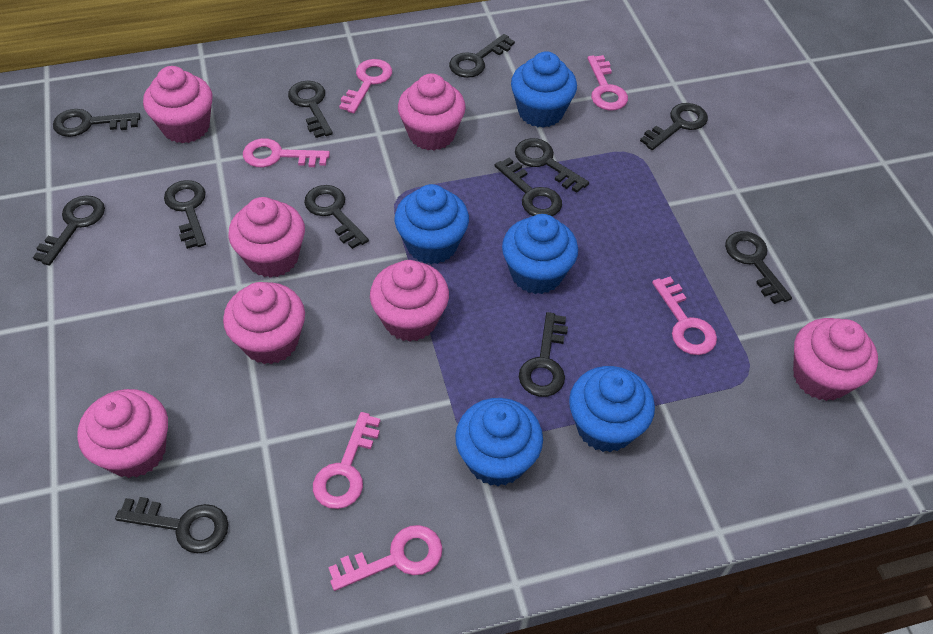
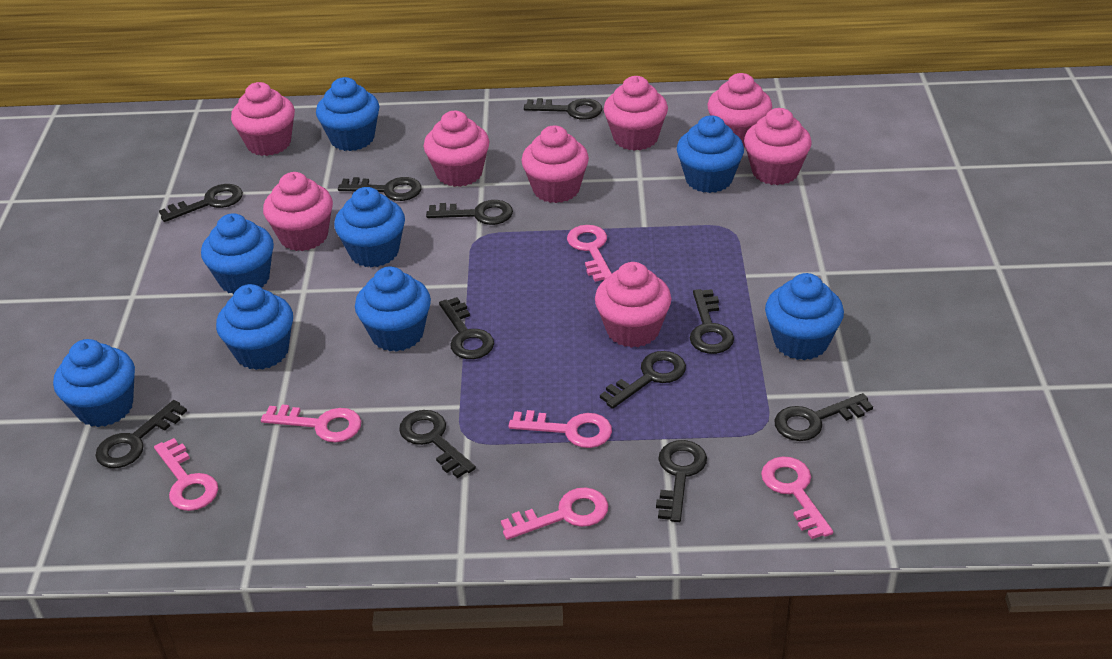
black key: 12 -> 11
blue cupcake: 5 -> 8
pink cupcake: 7 -> 8

